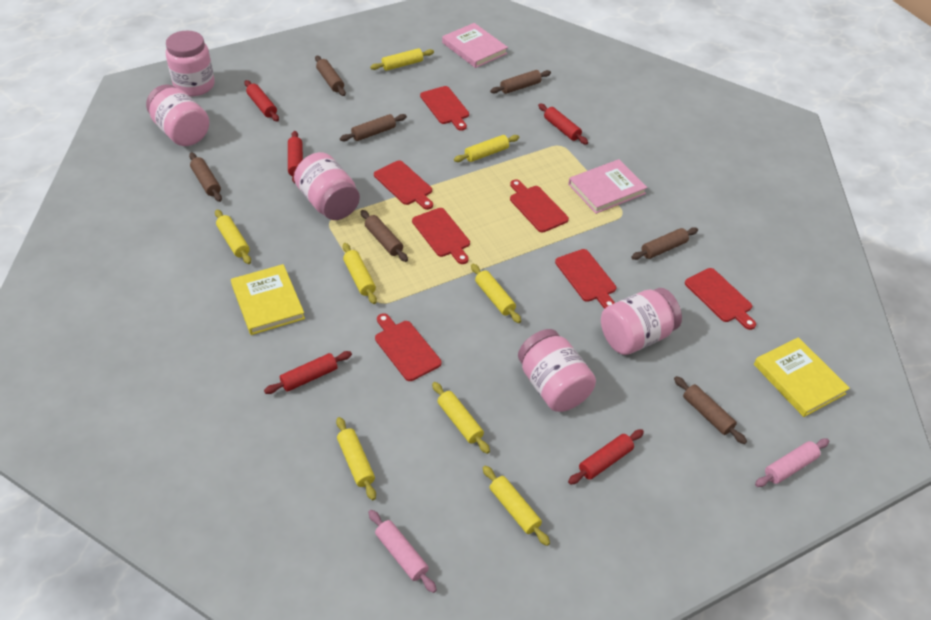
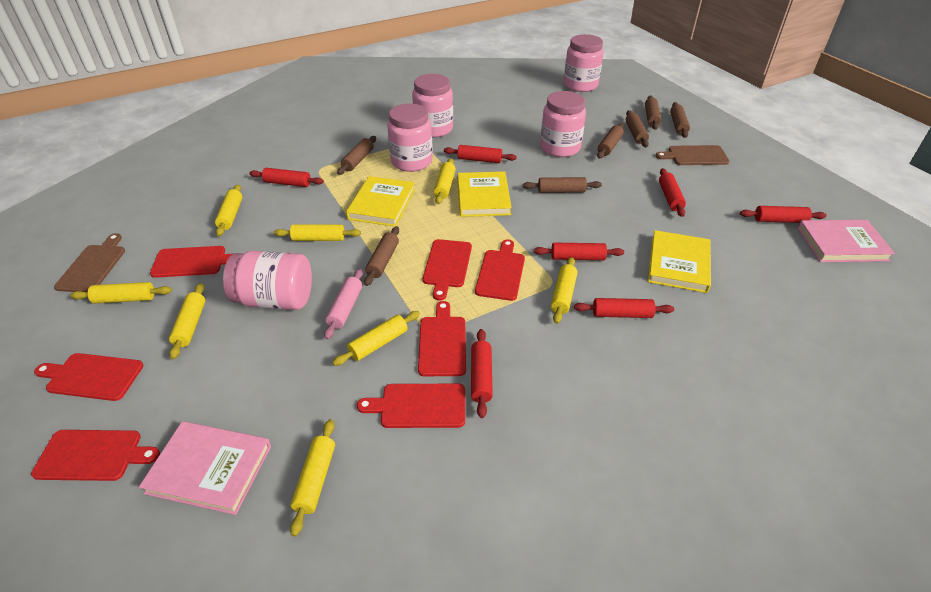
brown cutting board: 0 -> 2
pink rolling pin: 2 -> 1
red rolling pin: 5 -> 7
yellow book: 2 -> 3

